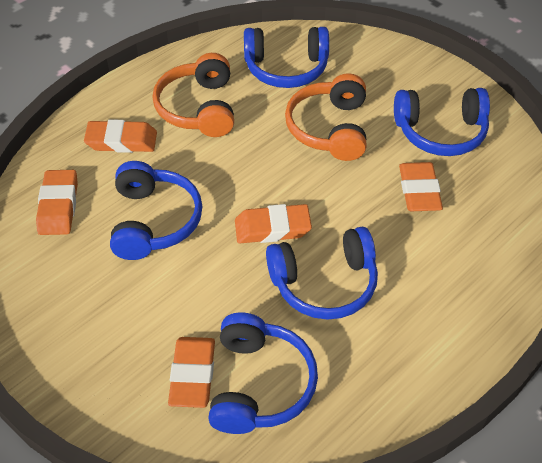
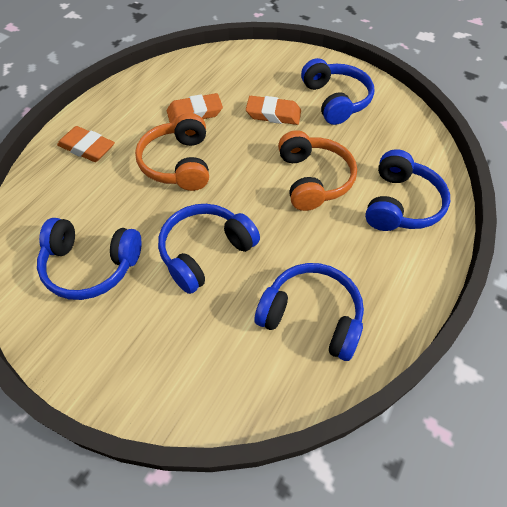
orange eraser: 5 -> 3

